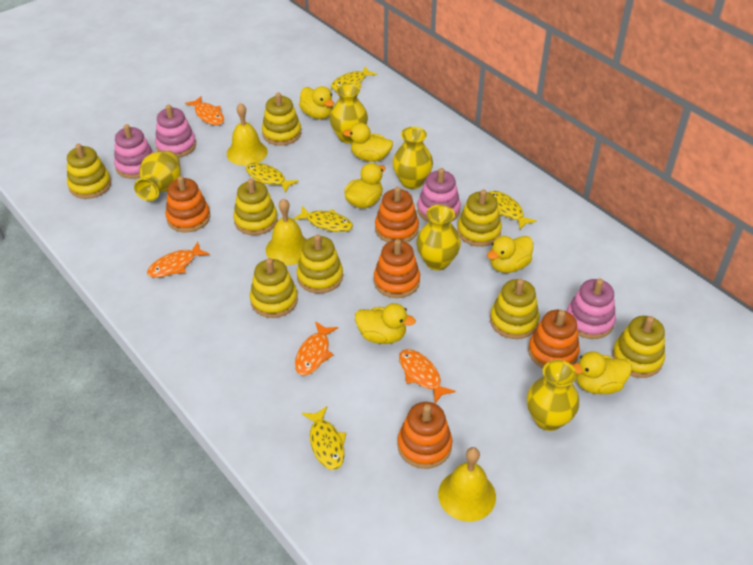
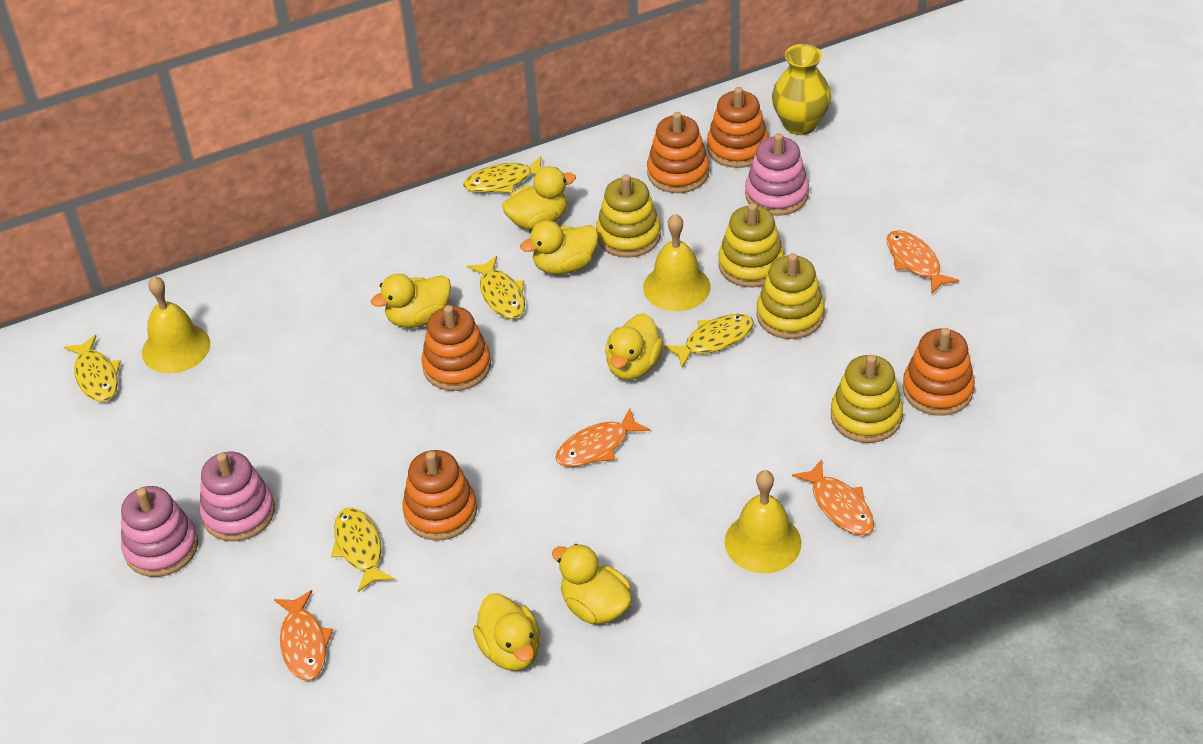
pink stacking toy: 4 -> 3
yellow stacking toy: 8 -> 4
yellow vase: 5 -> 1

